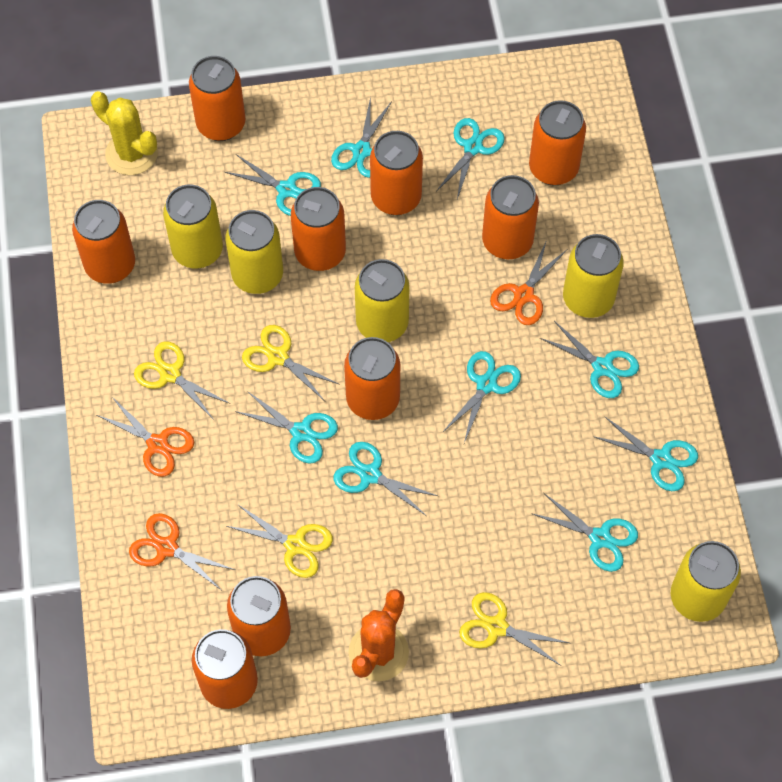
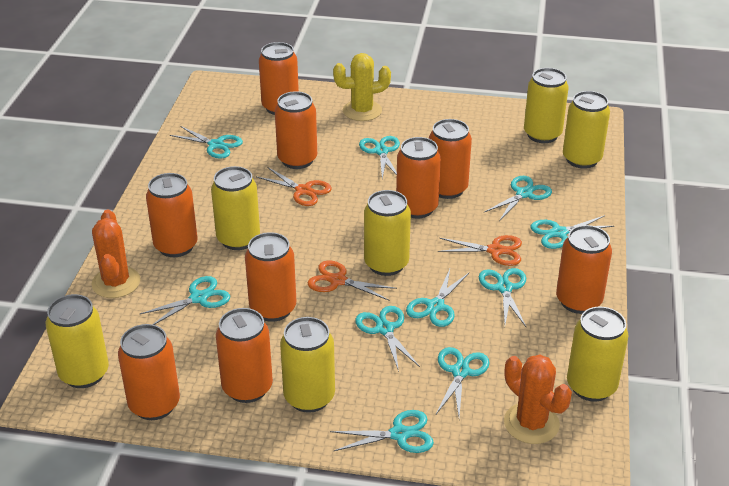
orange cactus: 1 -> 2
turquoise scissors: 9 -> 10
yellow can: 5 -> 7
yellow scissors: 4 -> 0

